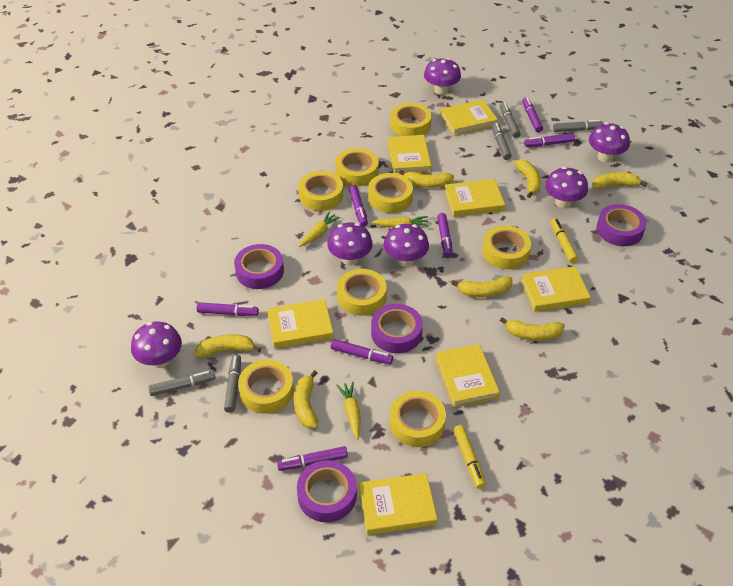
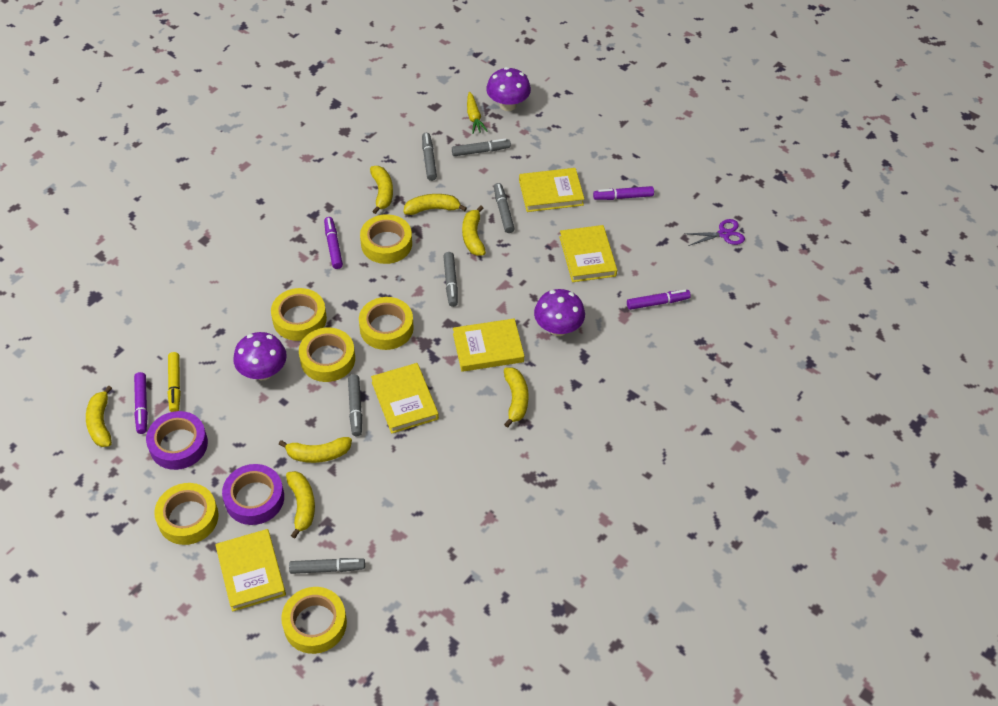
grey marker: 5 -> 6
purple marker: 7 -> 4
purple mushroom: 6 -> 3
purple scissors: 0 -> 1
purple tape: 4 -> 2
yellow book: 7 -> 5
yellow carrot: 3 -> 1
yellow marker: 2 -> 1
yellow tape: 8 -> 6

